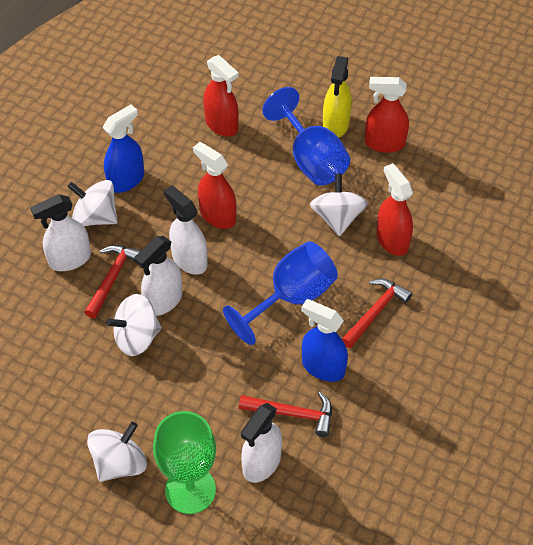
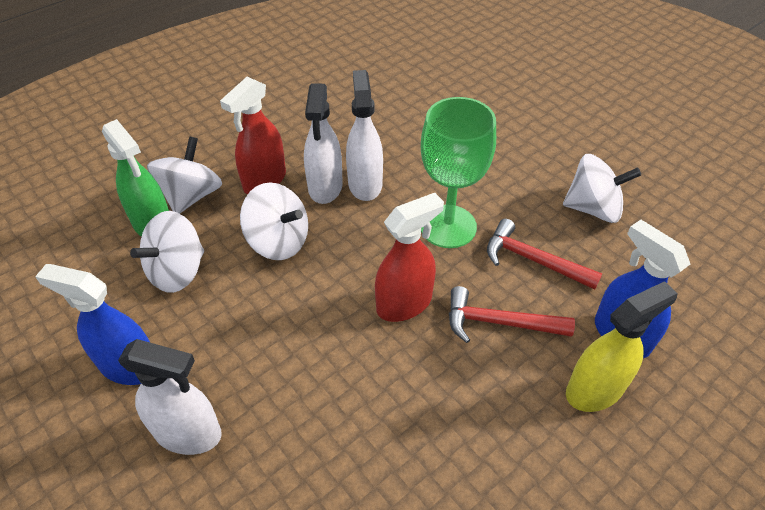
blue goblet: 2 -> 0
green spray bottle: 0 -> 1
red hammer: 3 -> 2
red spray bottle: 4 -> 2
white spray bottle: 4 -> 3

